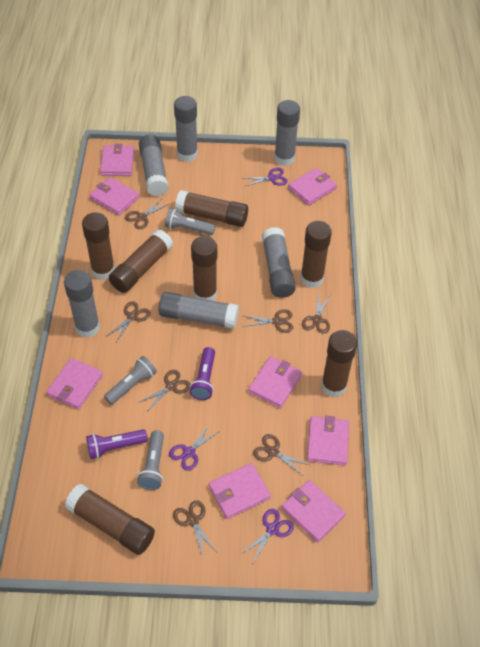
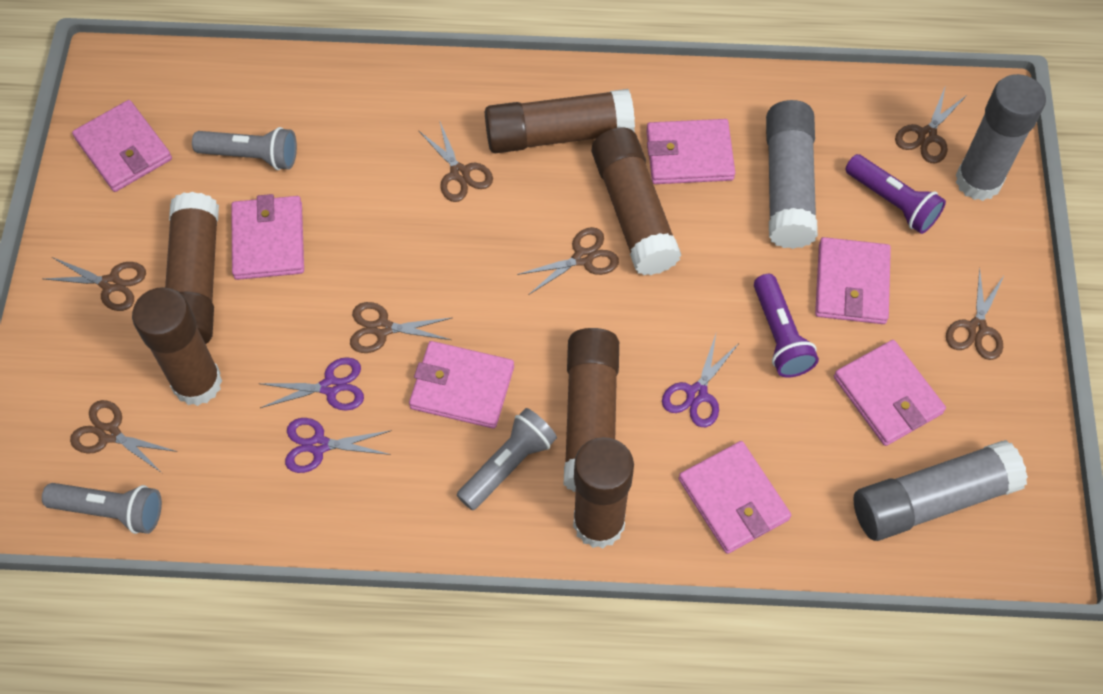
brown glue stick: 7 -> 6
grey glue stick: 6 -> 3
pink wallet: 8 -> 7

